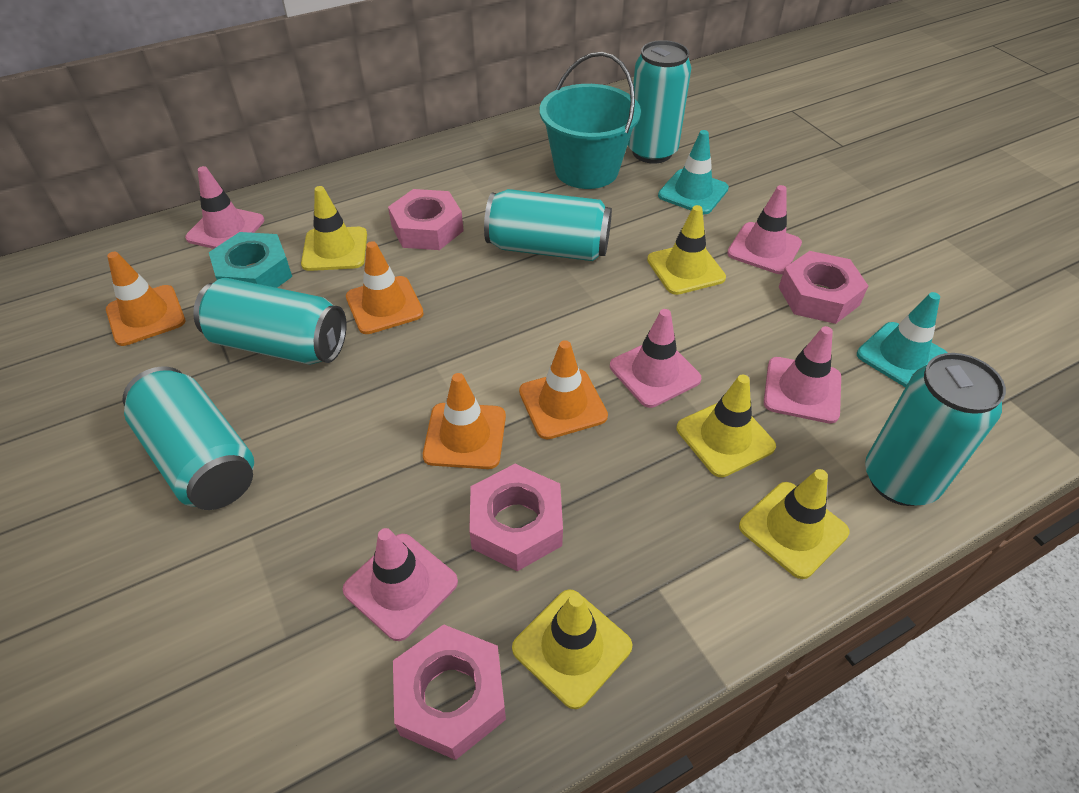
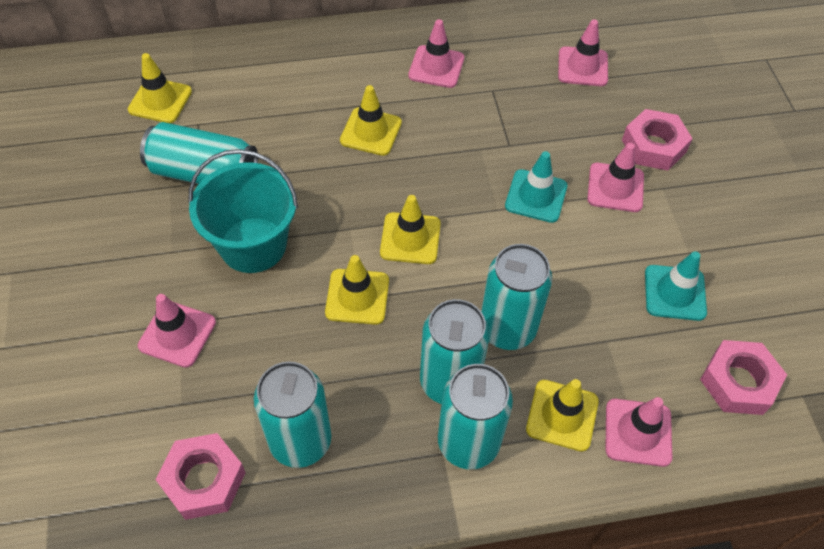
orange traffic cone: 4 -> 0
pink nut: 4 -> 3
turquoise nut: 1 -> 0

